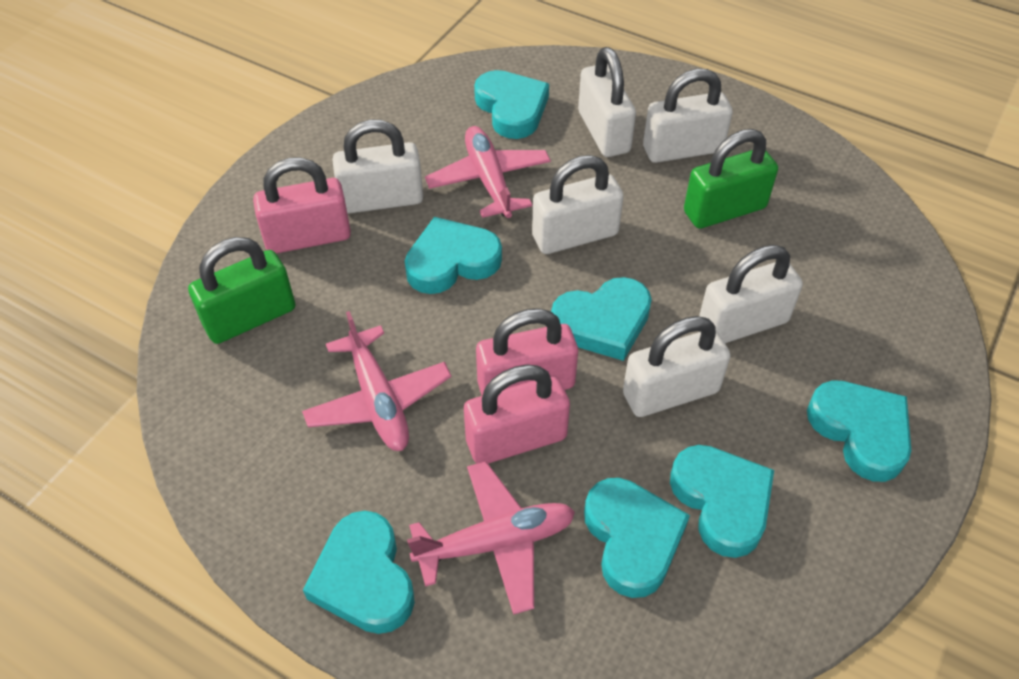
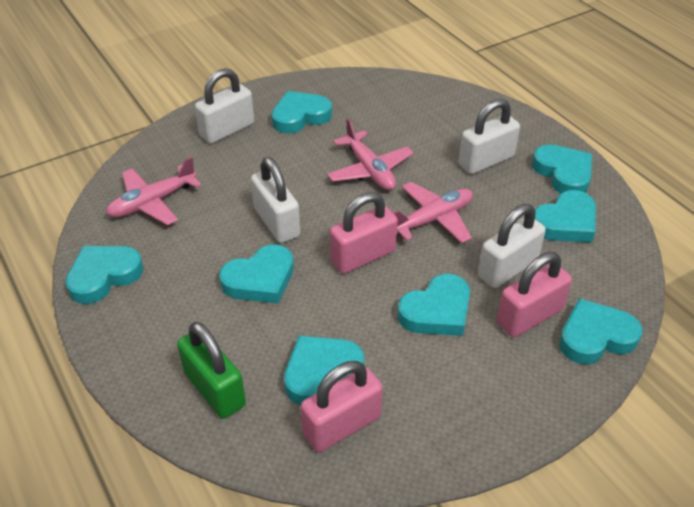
green padlock: 2 -> 1
turquoise heart: 7 -> 8
white padlock: 6 -> 4

